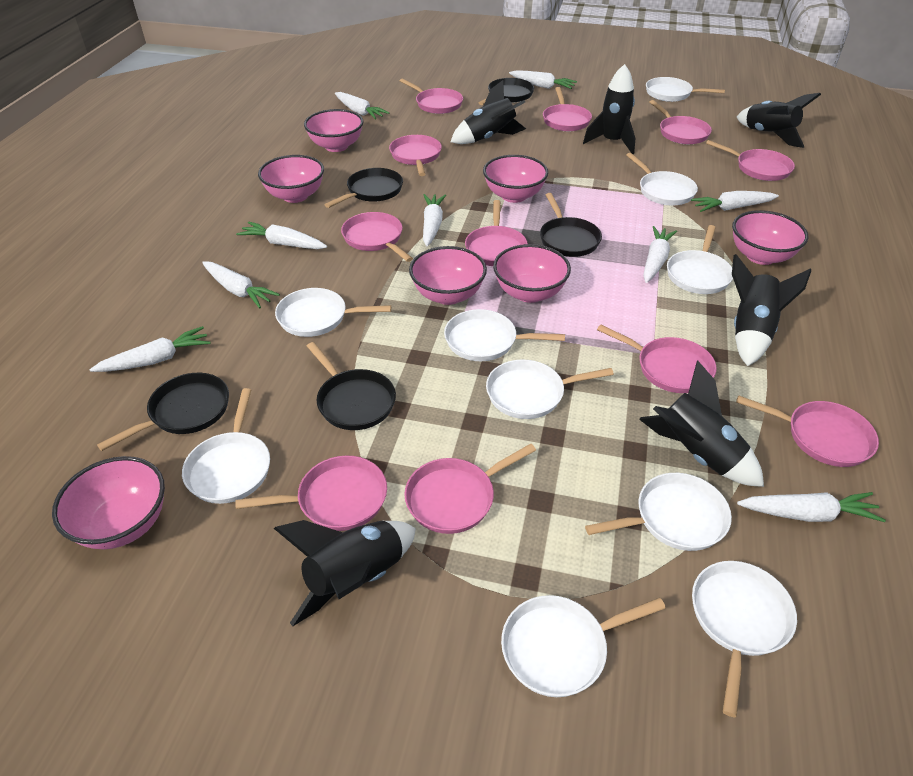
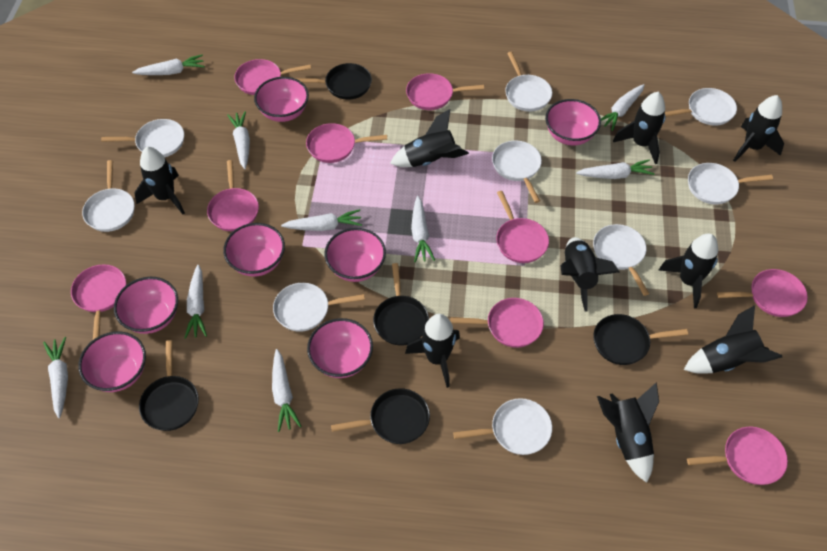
black rocket: 6 -> 9
pink pan: 11 -> 9
white pan: 10 -> 9

